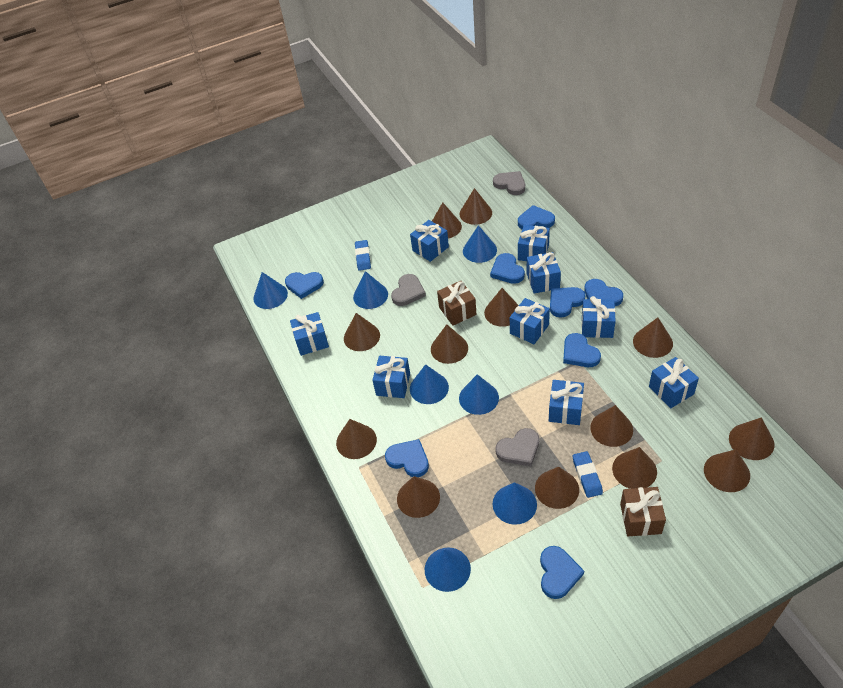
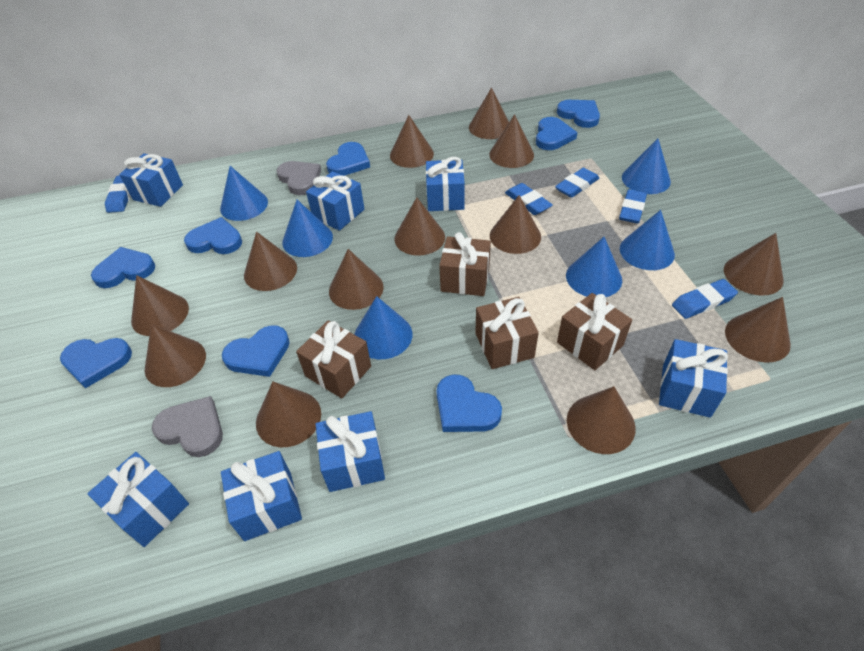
blue cone: 7 -> 6
blue eraser: 2 -> 5
blue gift: 9 -> 7
brown gift: 2 -> 4
grey heart: 3 -> 2

